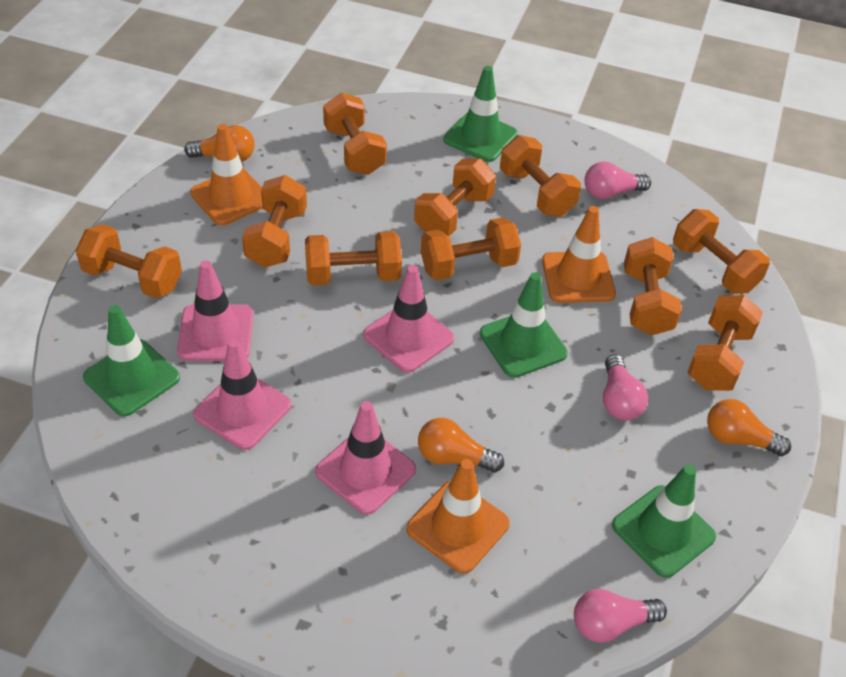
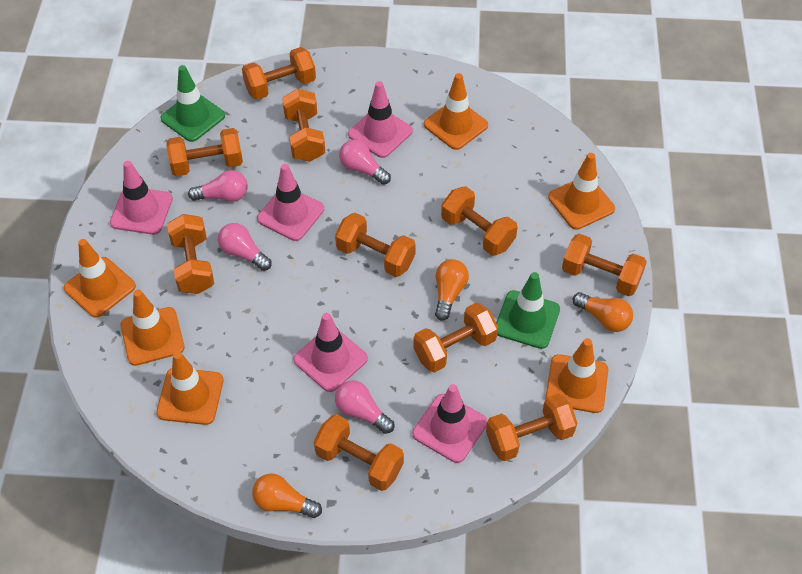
green traffic cone: 4 -> 2
orange traffic cone: 3 -> 6
pink light bulb: 3 -> 4
pink traffic cone: 4 -> 5

